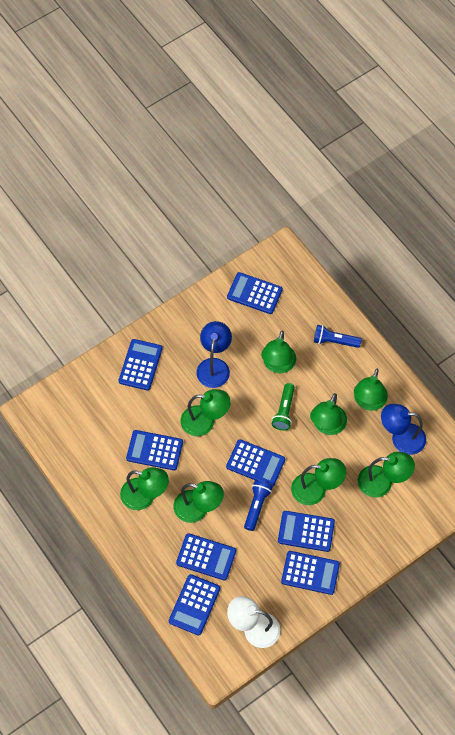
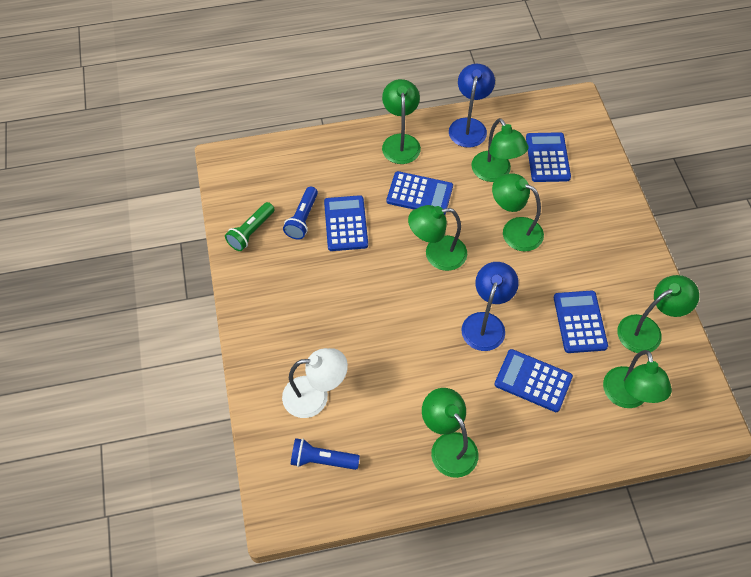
blue calculator: 8 -> 5
green lamp: 8 -> 7

